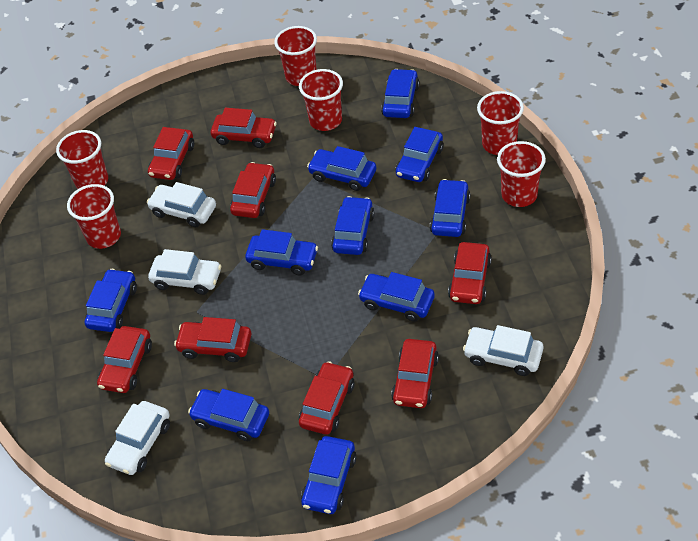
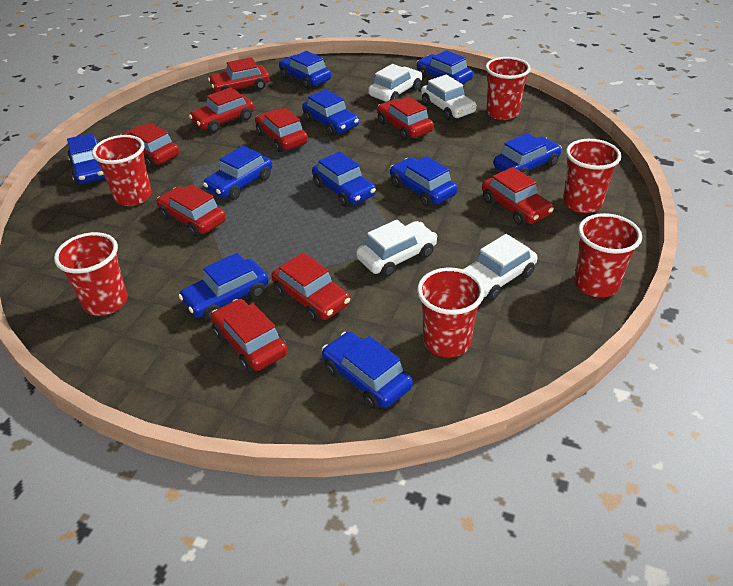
red car: 8 -> 9

